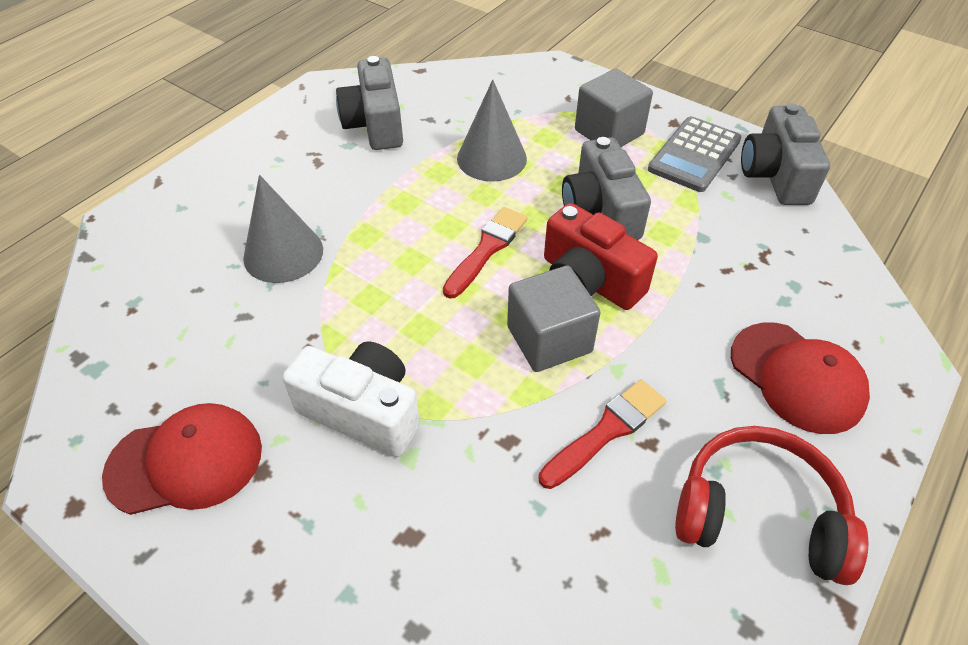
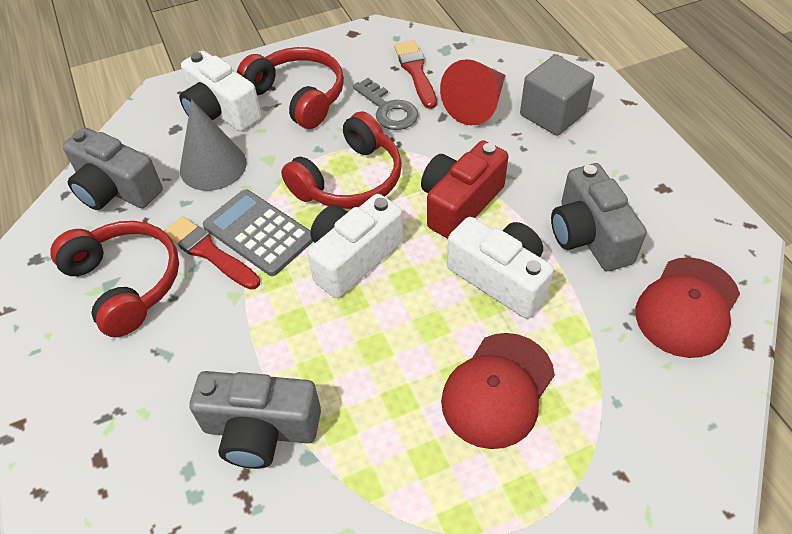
grey cone: 2 -> 1
grey cube: 2 -> 1
grey key: 0 -> 1
red cone: 0 -> 1
red headphones: 1 -> 3
white camera: 1 -> 3

